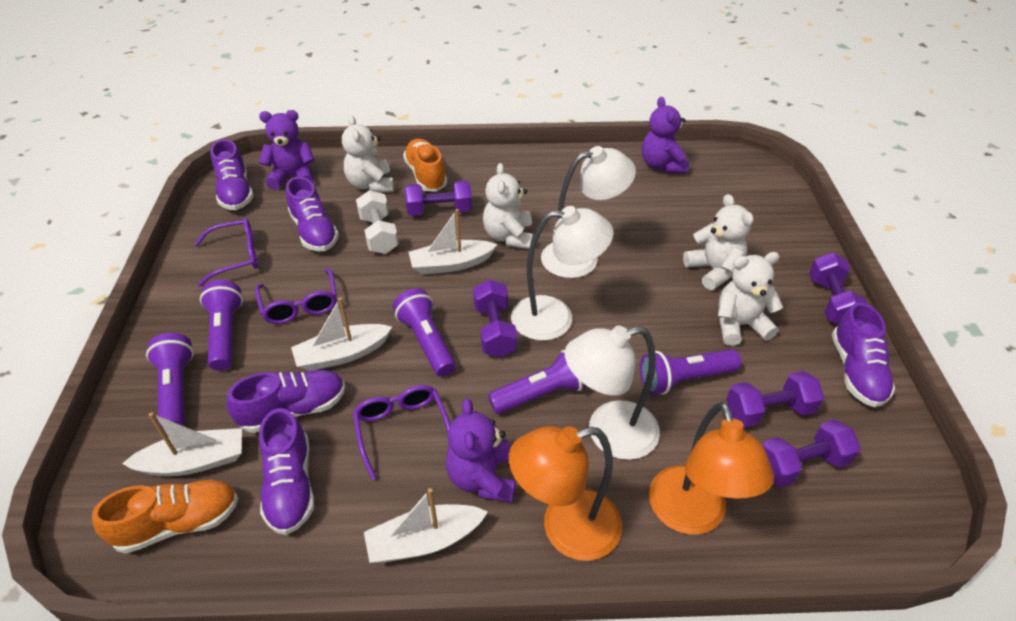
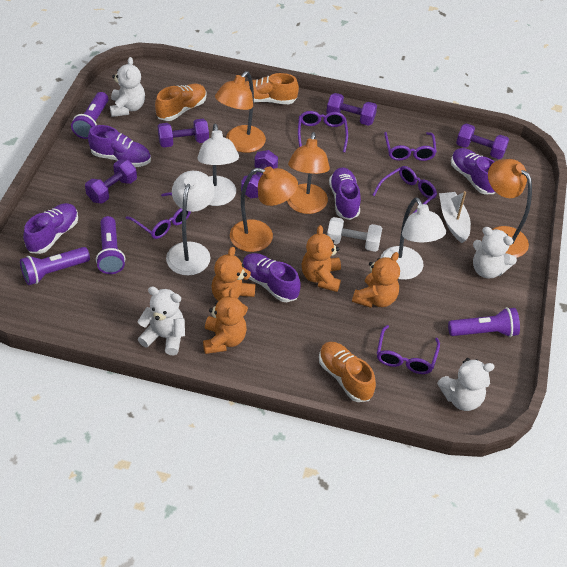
orange lamp: 2 -> 4
orange shoe: 2 -> 3
orange teddy bear: 0 -> 4
purple flashlight: 5 -> 4
purple glasses: 3 -> 5
purple teddy bear: 3 -> 0
white boat: 4 -> 1

